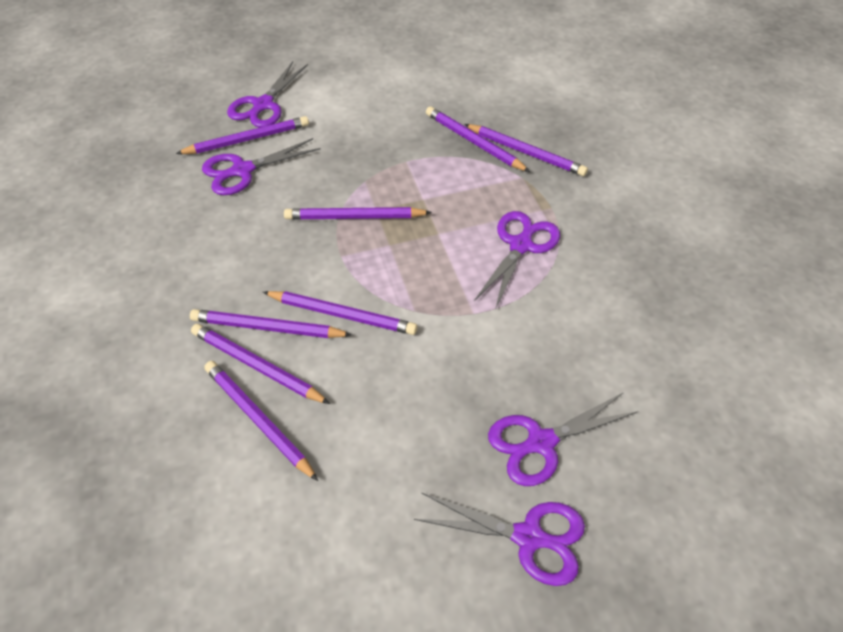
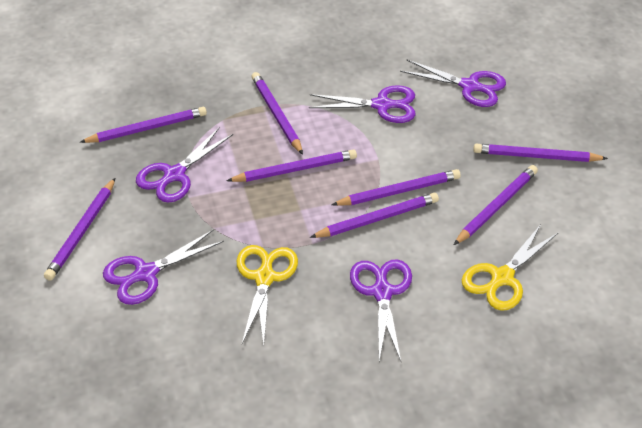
yellow scissors: 0 -> 2

